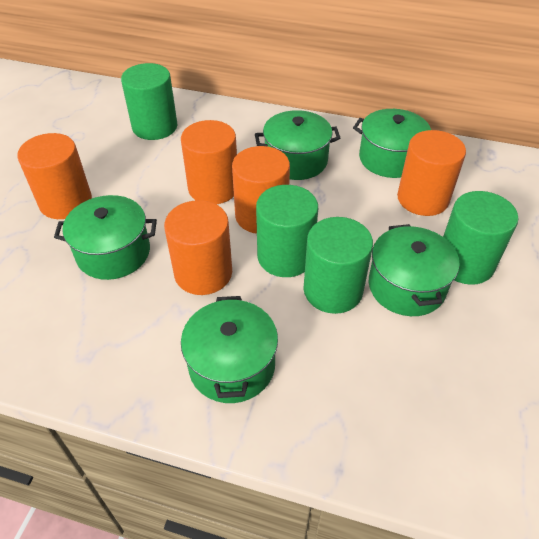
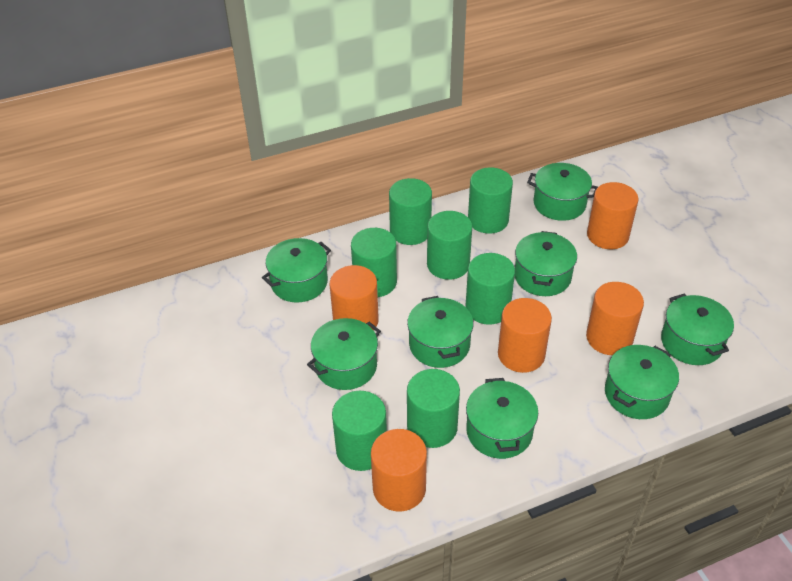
green cylinder: 4 -> 7
green pot: 5 -> 8

